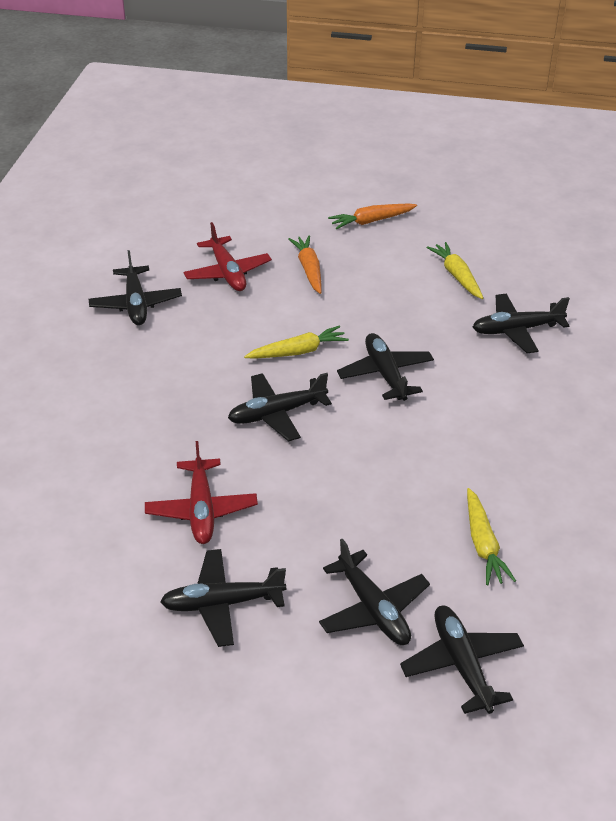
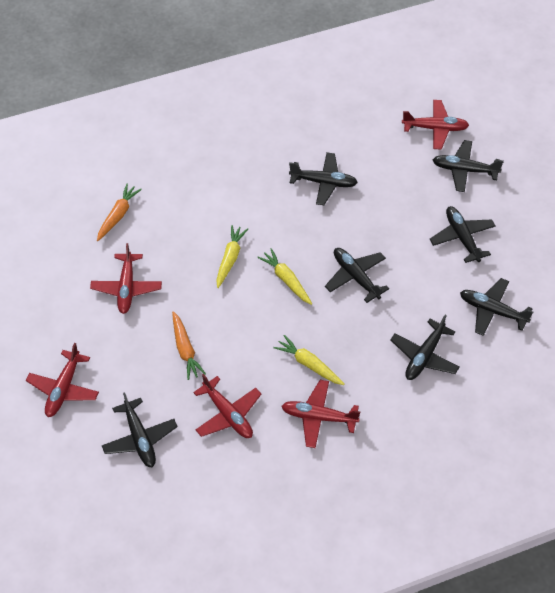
red plane: 2 -> 5

